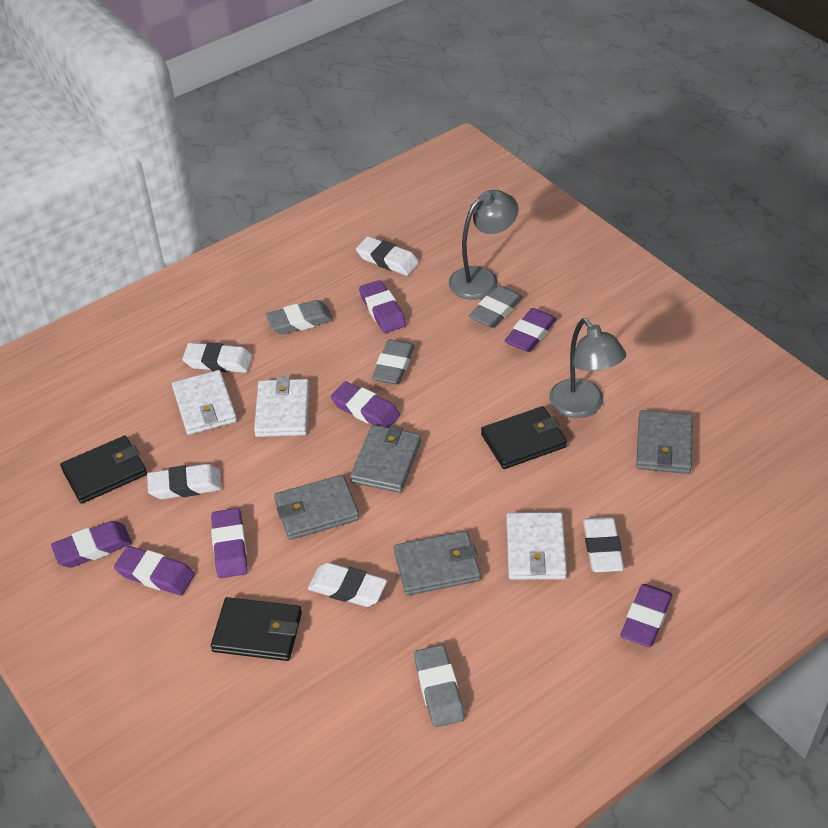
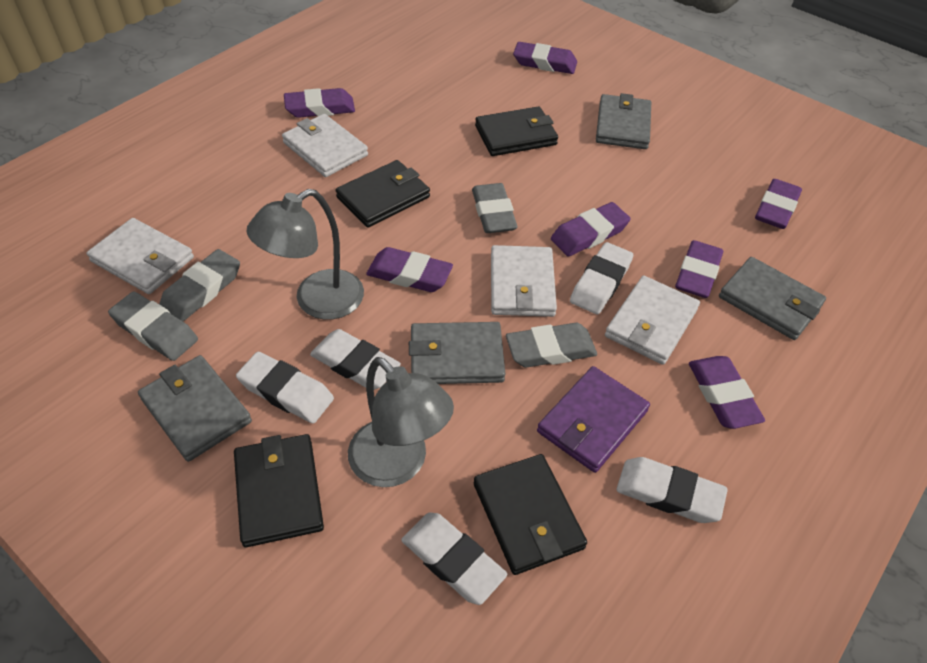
black wallet: 3 -> 4
purple wallet: 0 -> 1
white wallet: 3 -> 4

